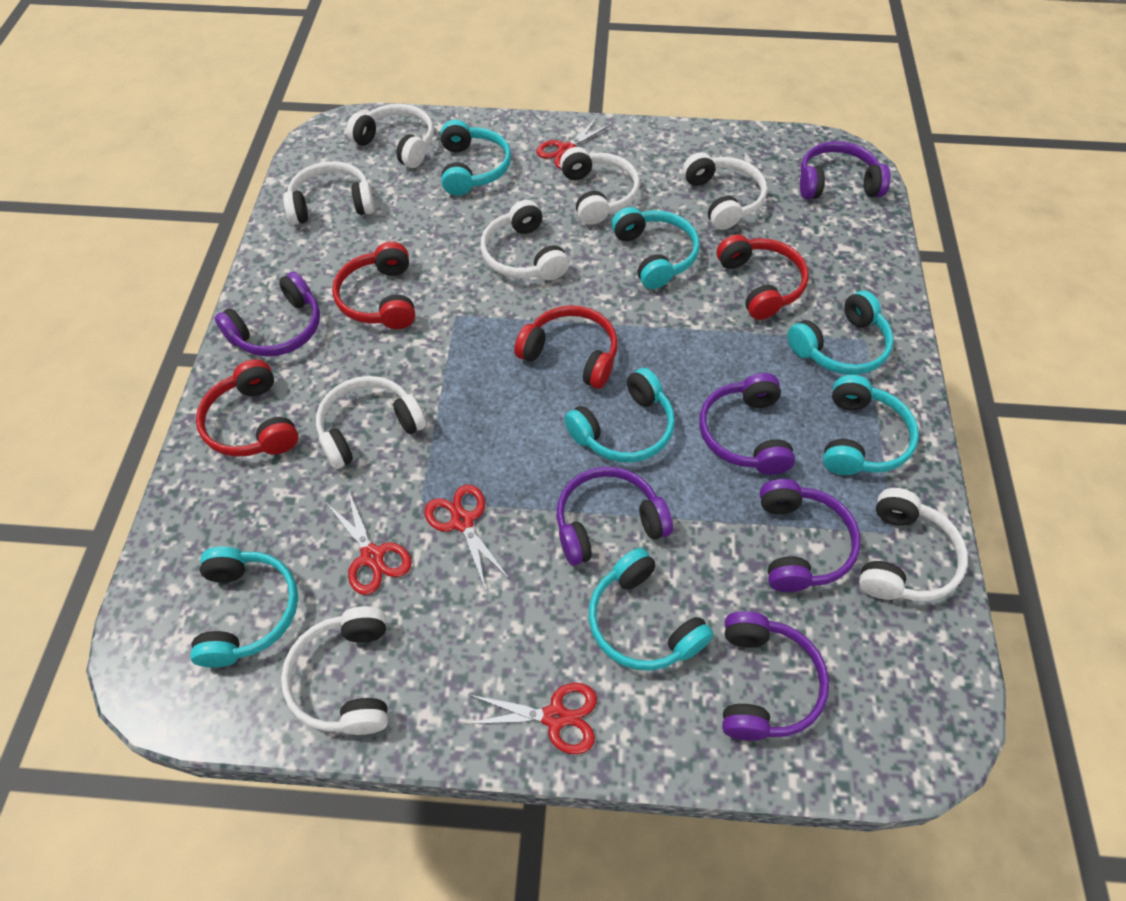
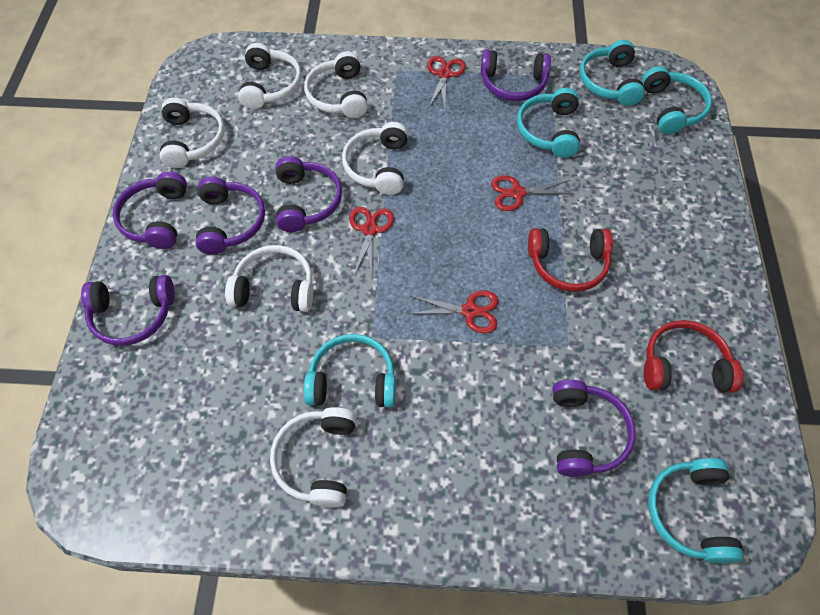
red headphones: 4 -> 2
turquoise headphones: 7 -> 5
white headphones: 8 -> 6

